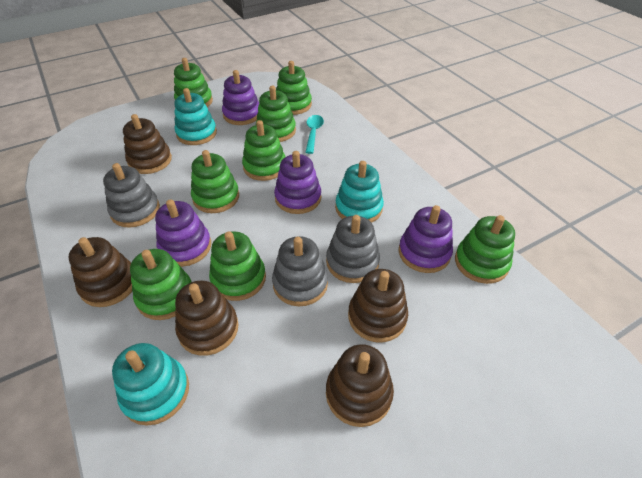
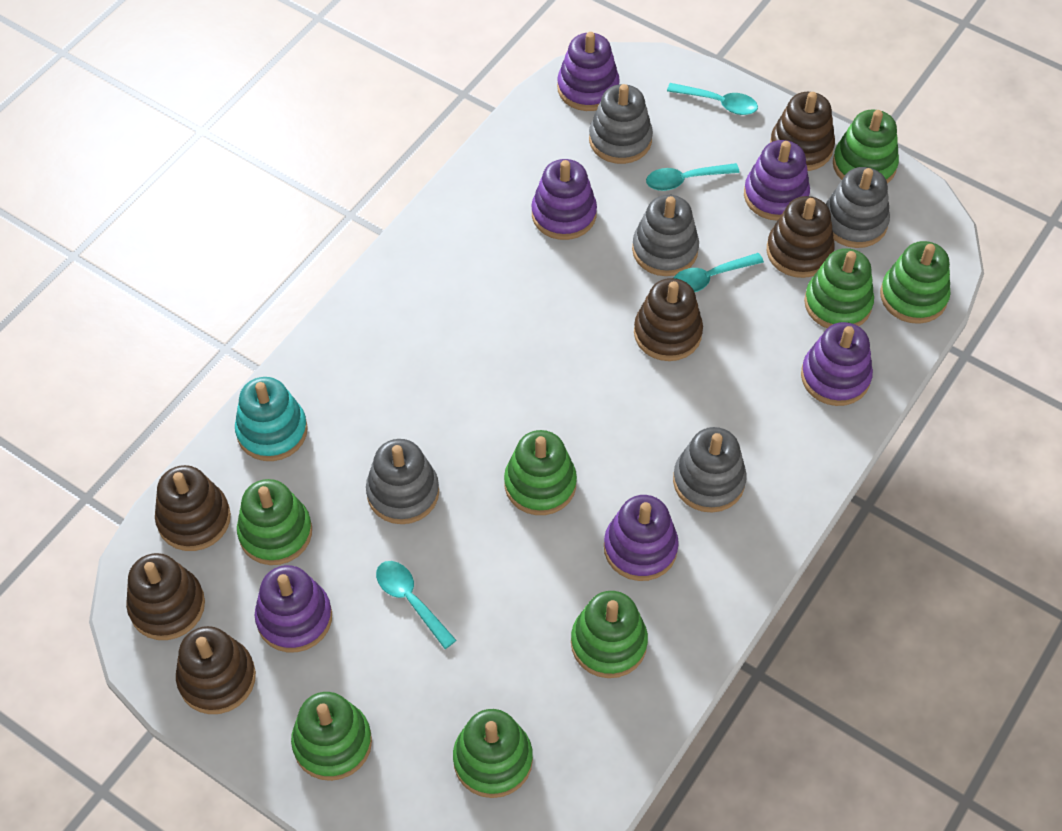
brown stacking toy: 5 -> 6
grey stacking toy: 3 -> 5
purple stacking toy: 4 -> 6
turquoise spoon: 1 -> 4
turquoise stacking toy: 3 -> 1

